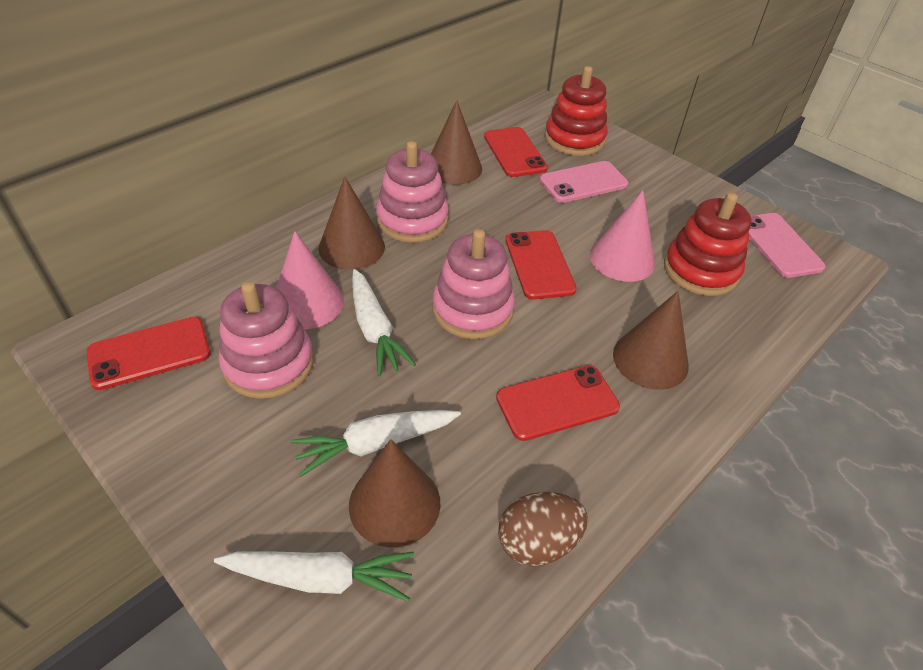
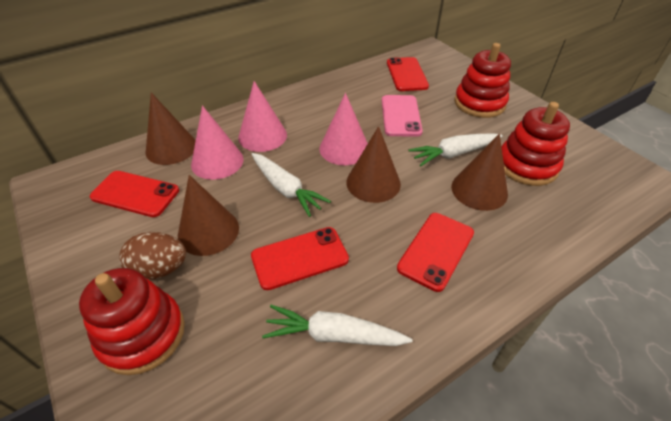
pink cone: 2 -> 3
pink phone: 2 -> 1
pink stacking toy: 3 -> 0
red stacking toy: 2 -> 3

